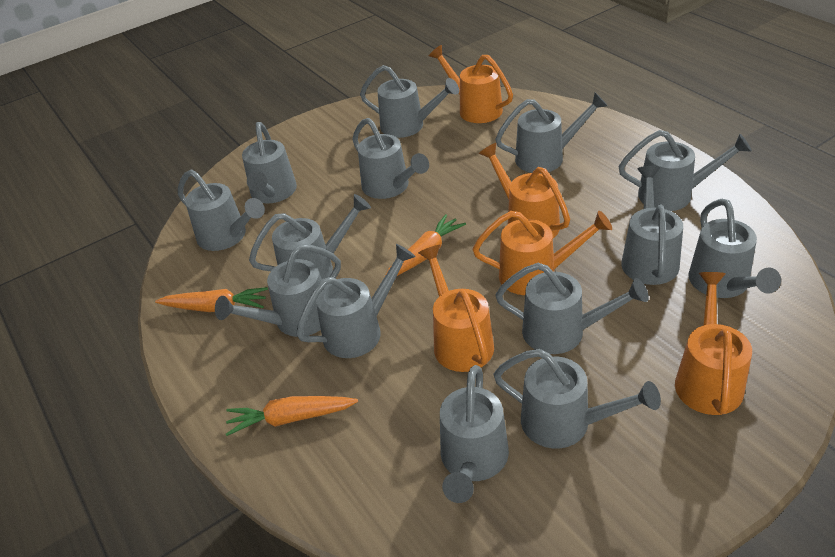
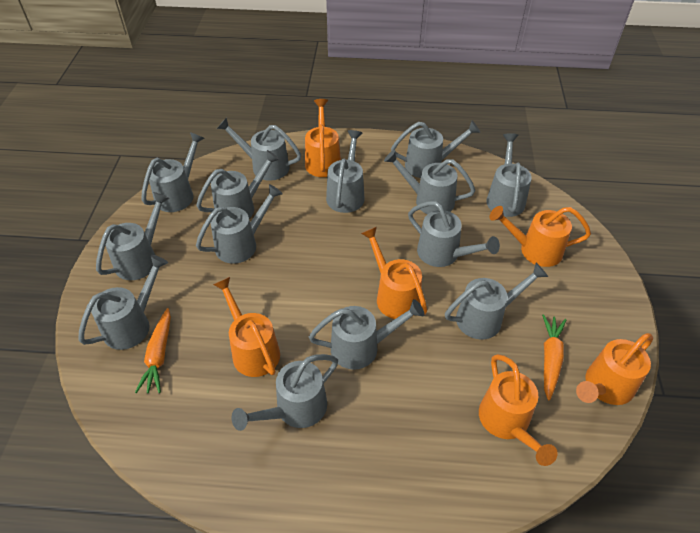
orange carrot: 3 -> 2
orange watering can: 5 -> 6

